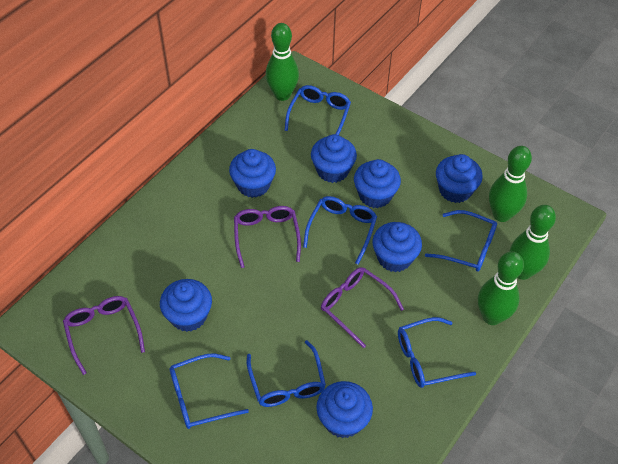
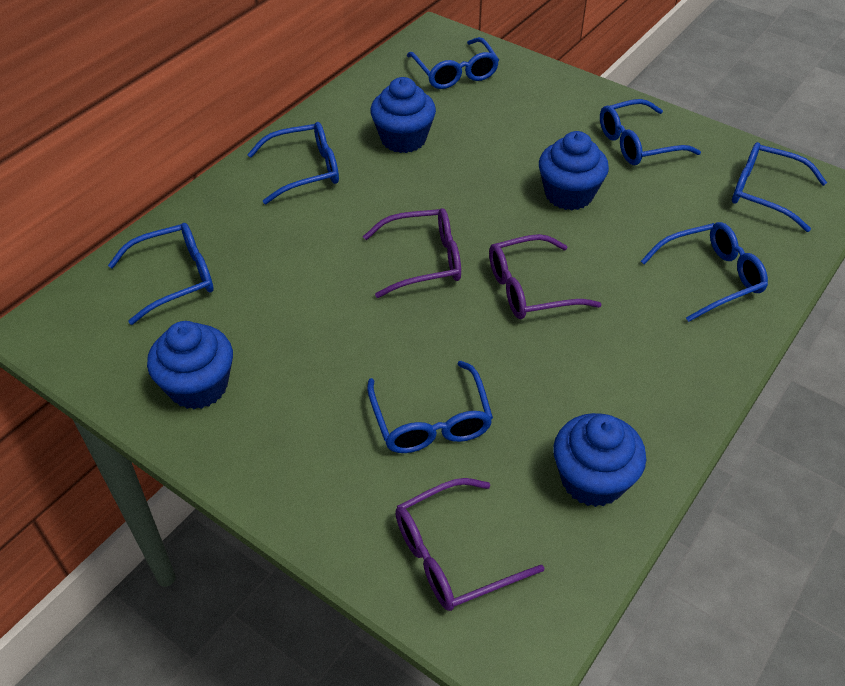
blue cupcake: 7 -> 4
blue glasses: 6 -> 7
green bowling pin: 4 -> 0

